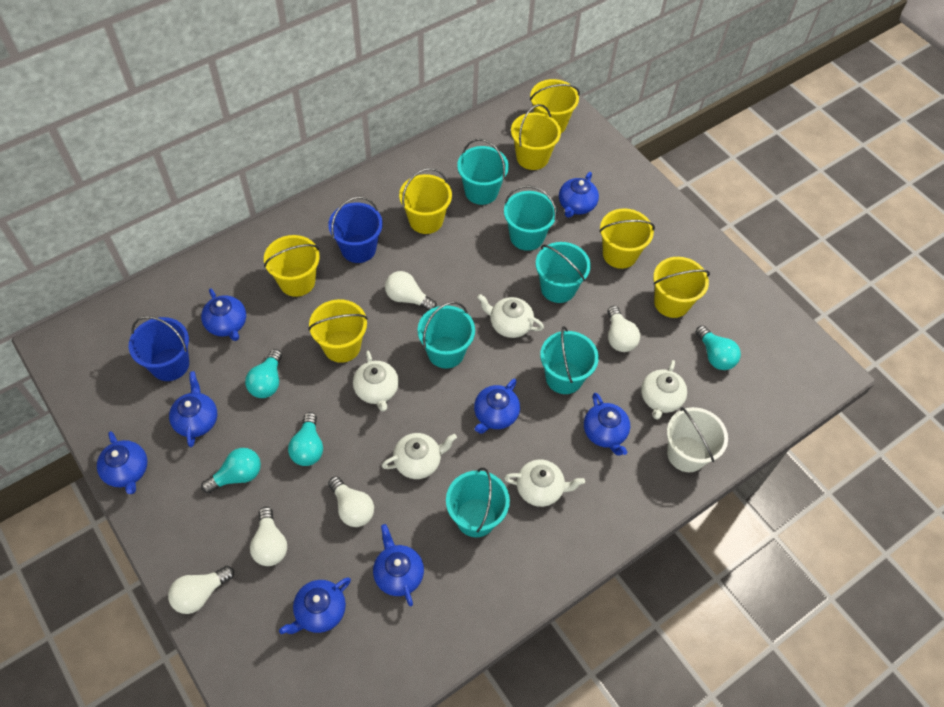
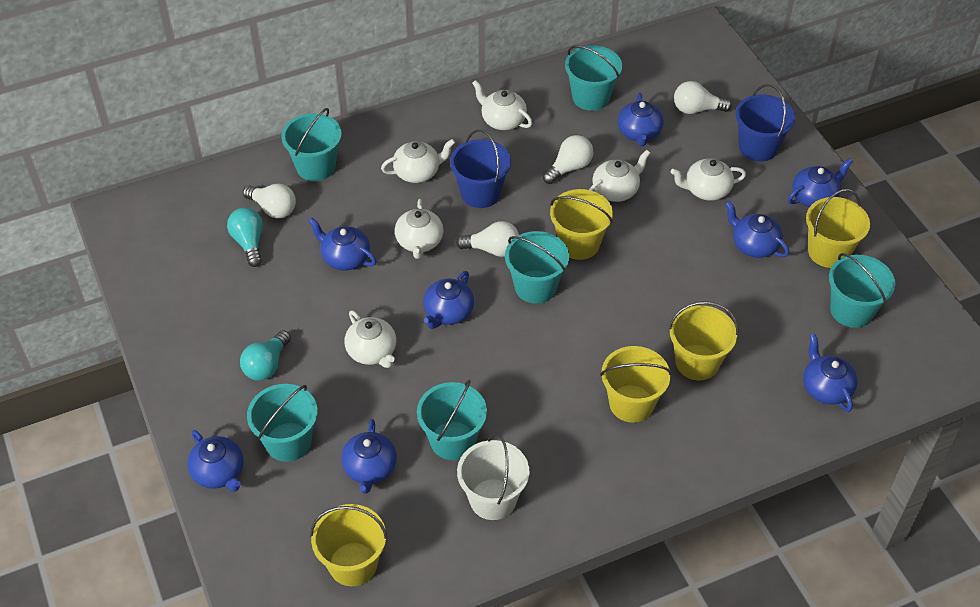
turquoise light bulb: 4 -> 2
white light bulb: 5 -> 4
white teapot: 5 -> 6
yellow bucket: 7 -> 5

